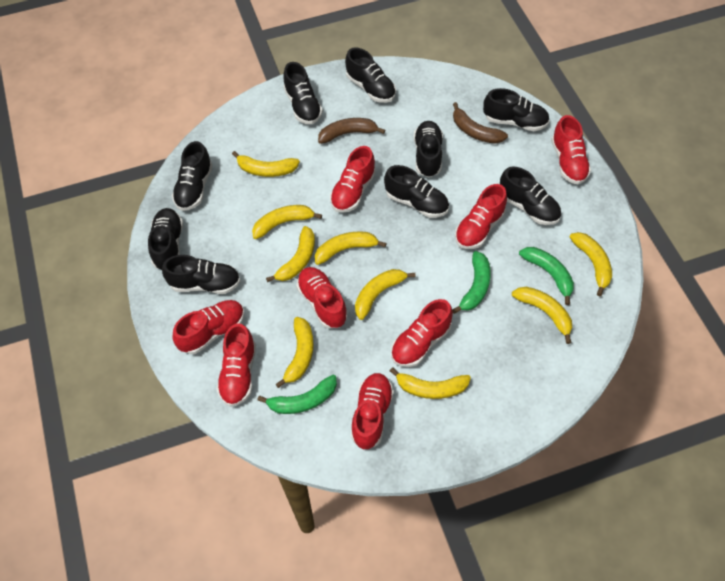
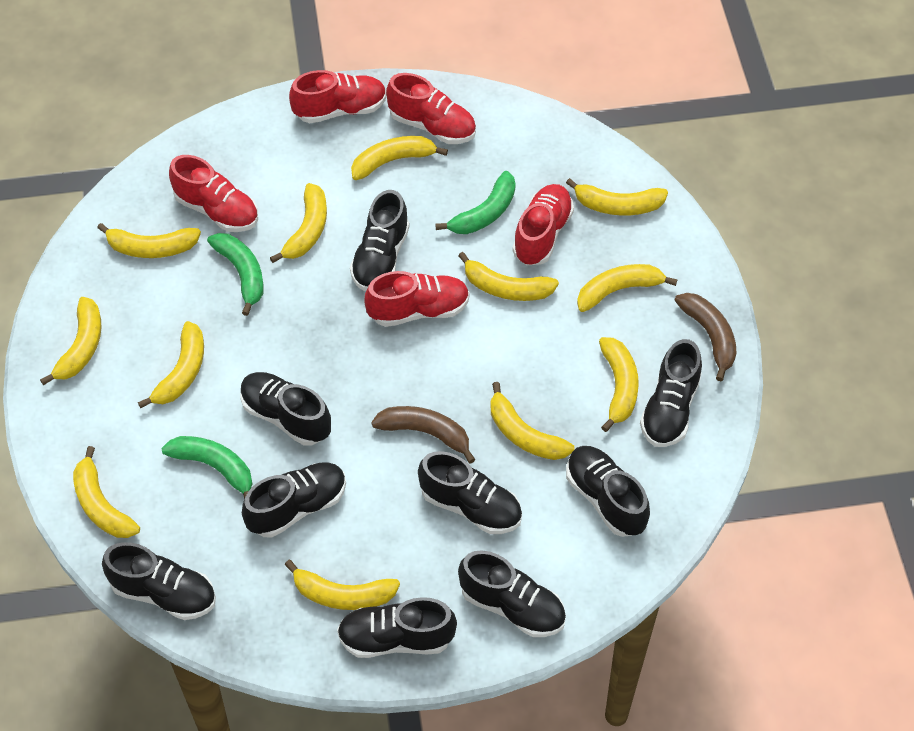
red shoe: 8 -> 5
yellow banana: 9 -> 12

